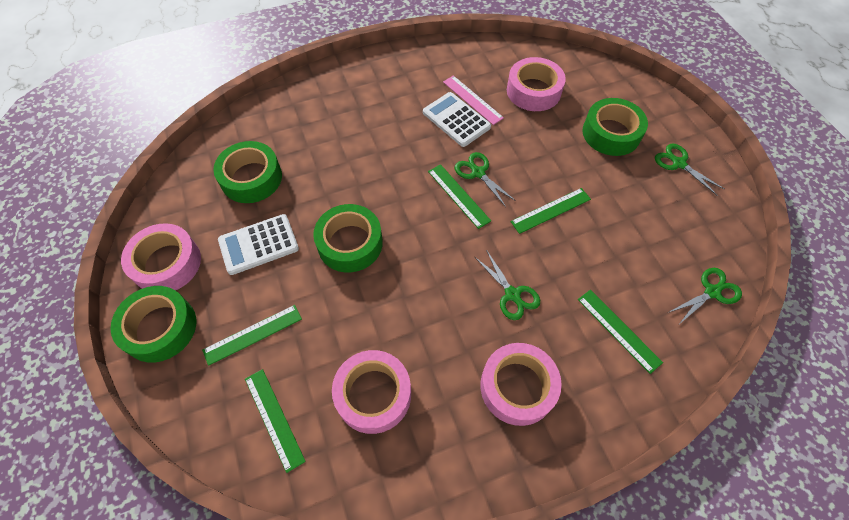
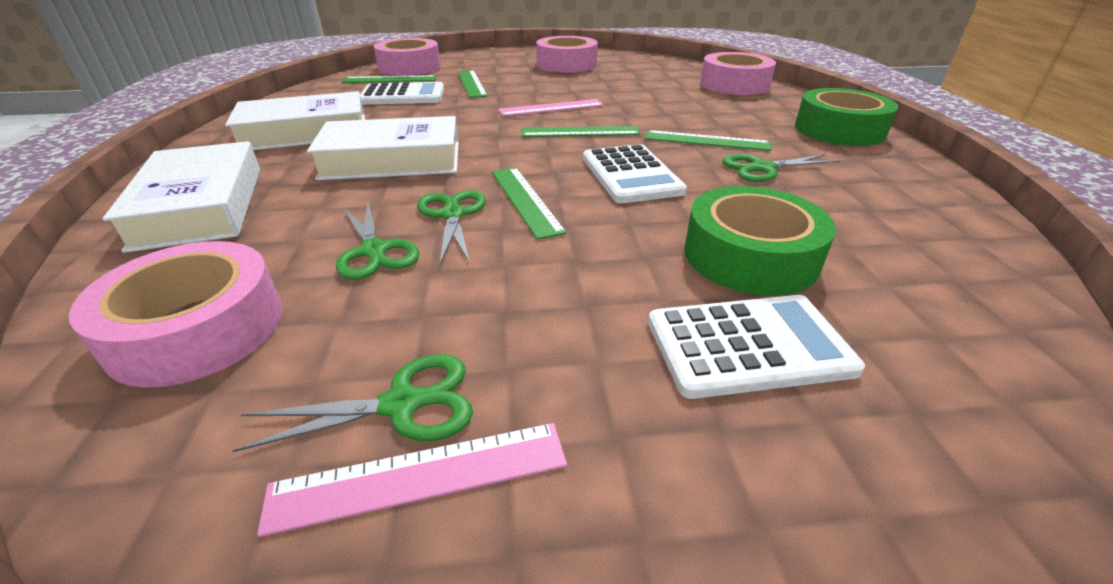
green tape: 4 -> 2
pink ruler: 1 -> 2
white book: 0 -> 3
white calculator: 2 -> 3

